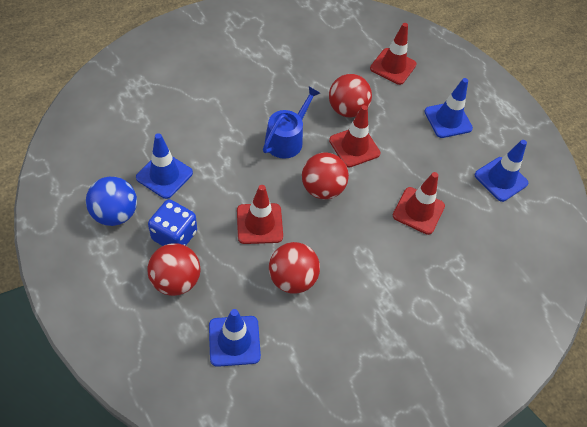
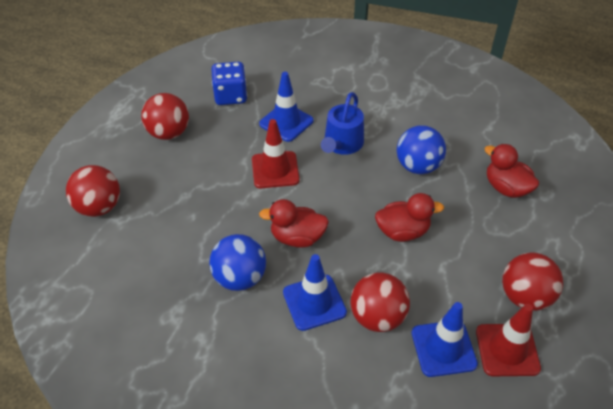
blue ball: 1 -> 2
blue traffic cone: 4 -> 3
red duck: 0 -> 3
red traffic cone: 4 -> 2

